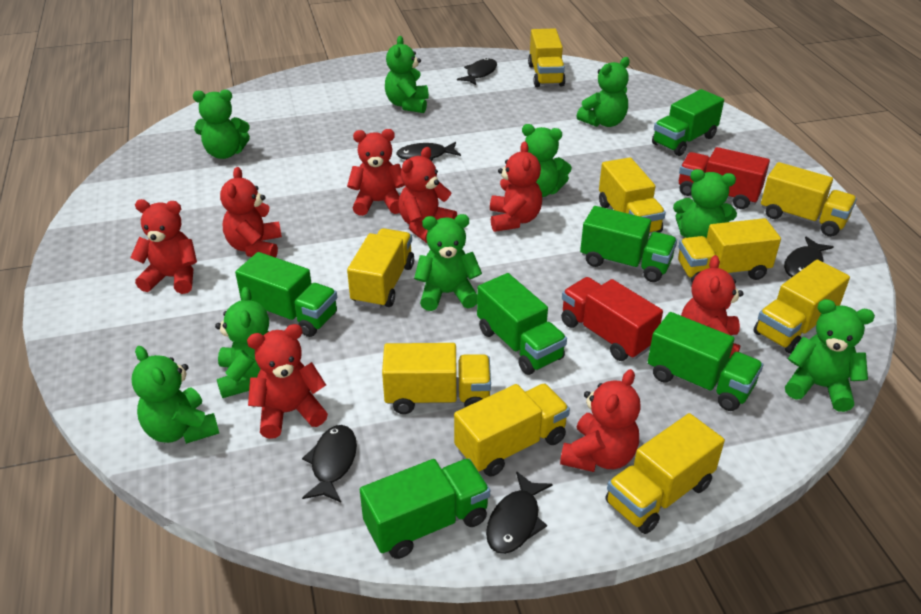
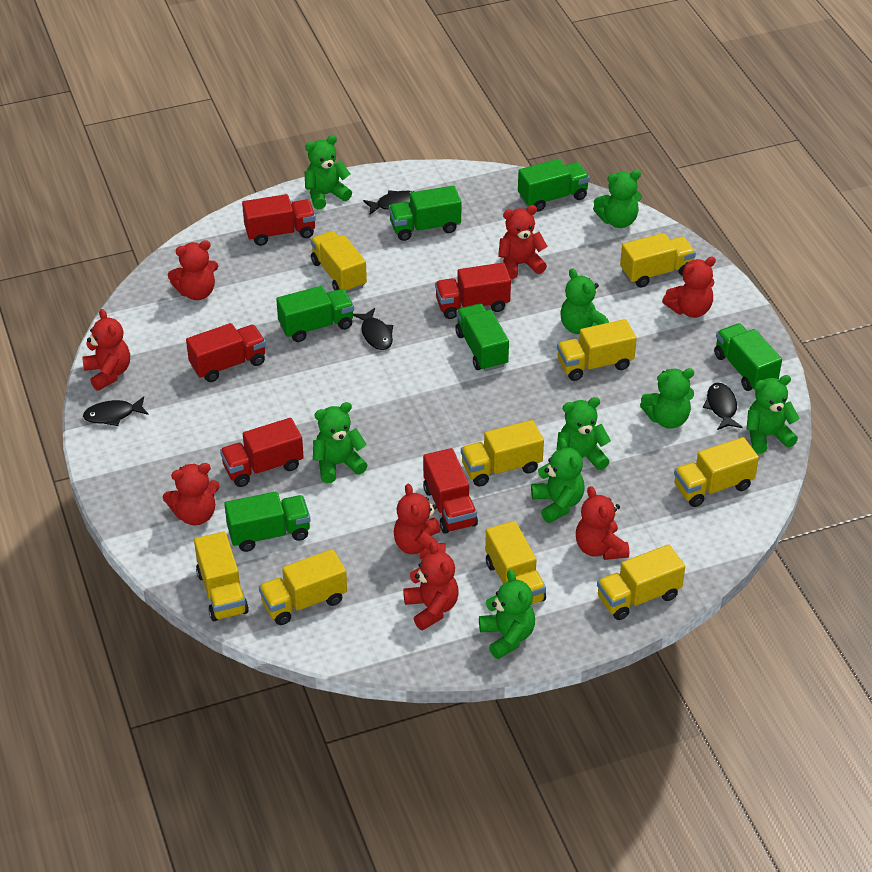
black fish: 5 -> 4
red truck: 2 -> 5

